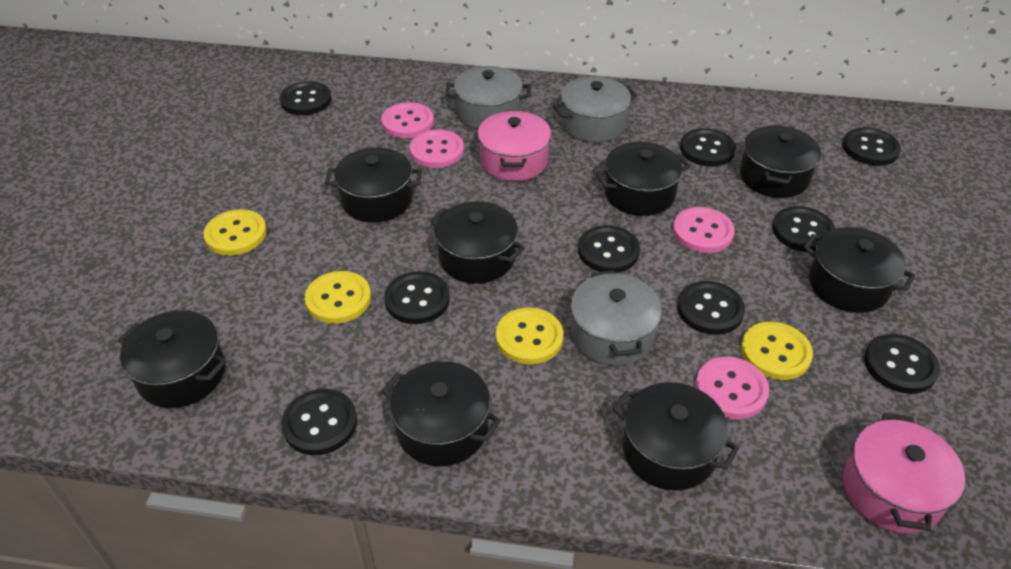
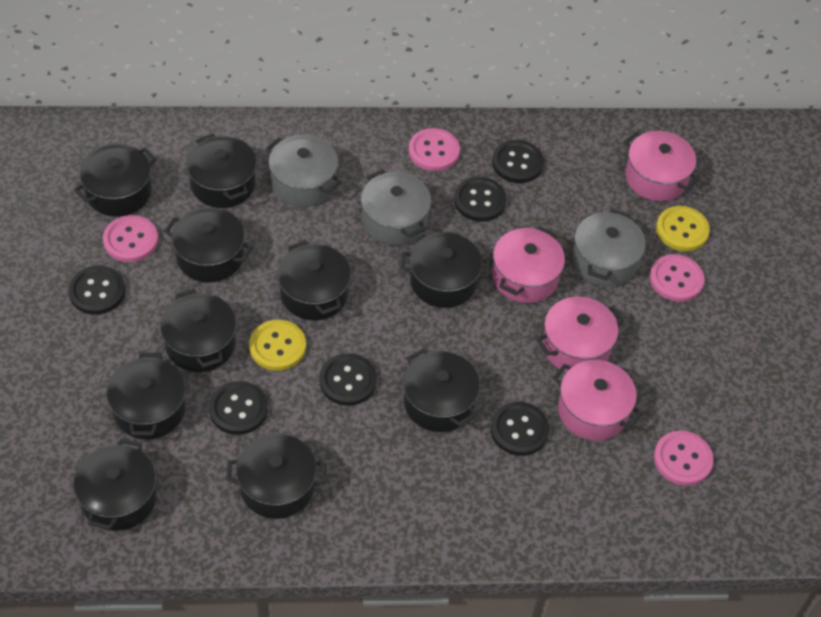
black button: 9 -> 6
black pot: 8 -> 10
pink pot: 2 -> 4
yellow button: 4 -> 2

